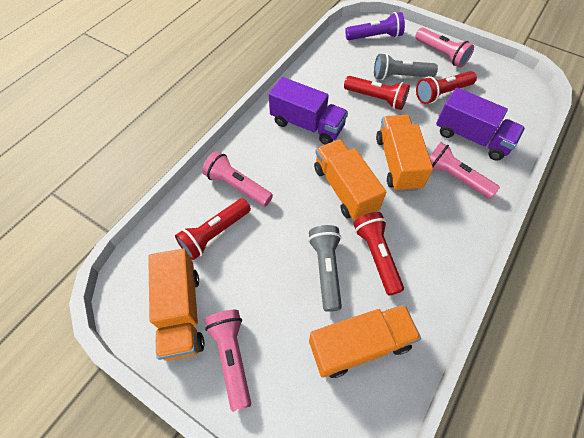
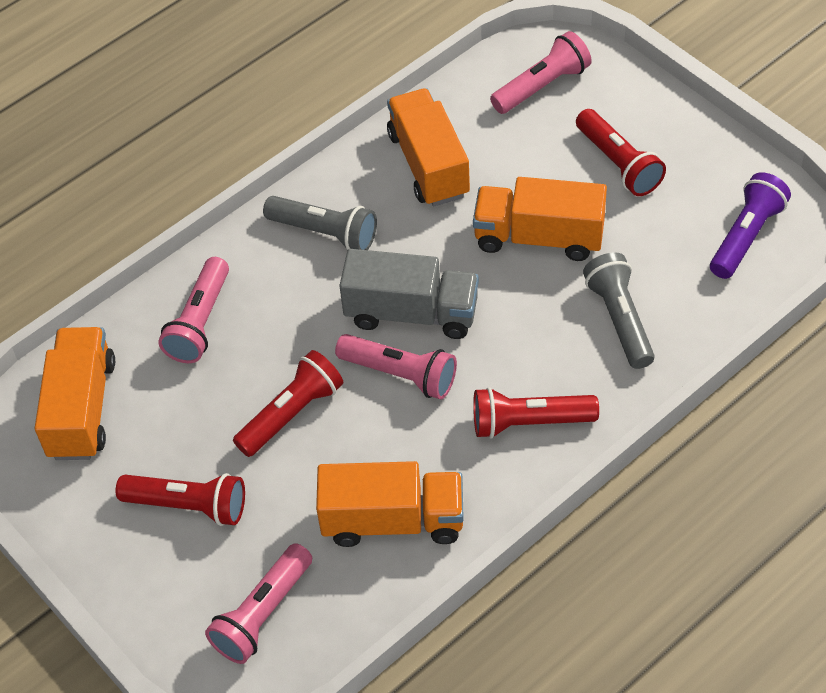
grey truck: 0 -> 1
purple truck: 2 -> 0

